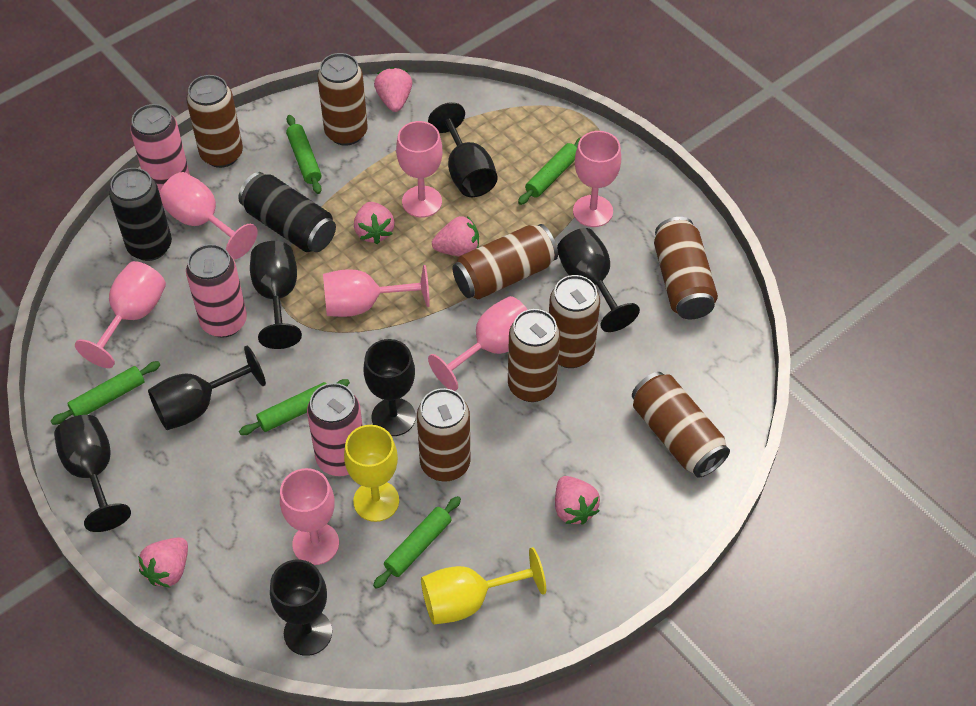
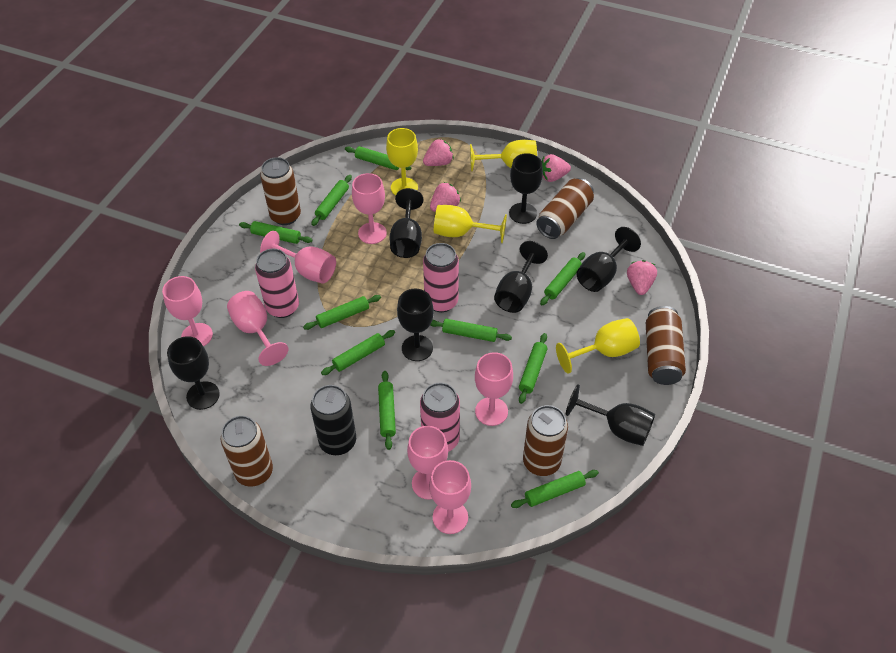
black can: 2 -> 1
brown can: 8 -> 5
green rolling pin: 5 -> 10
pink strawberry: 5 -> 4
yellow goblet: 2 -> 4

